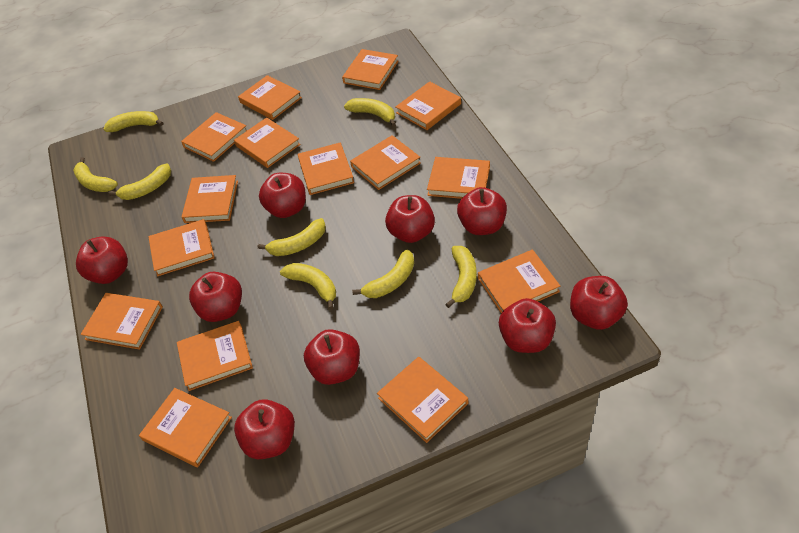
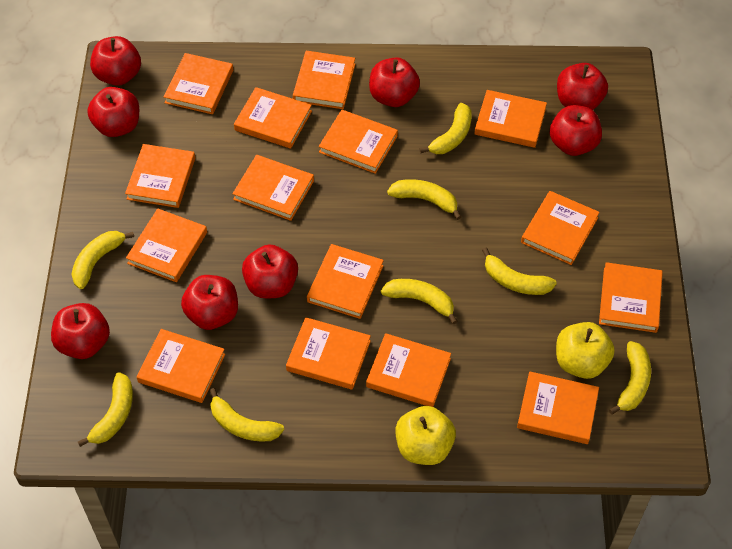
red apple: 9 -> 8
yellow apple: 0 -> 2

